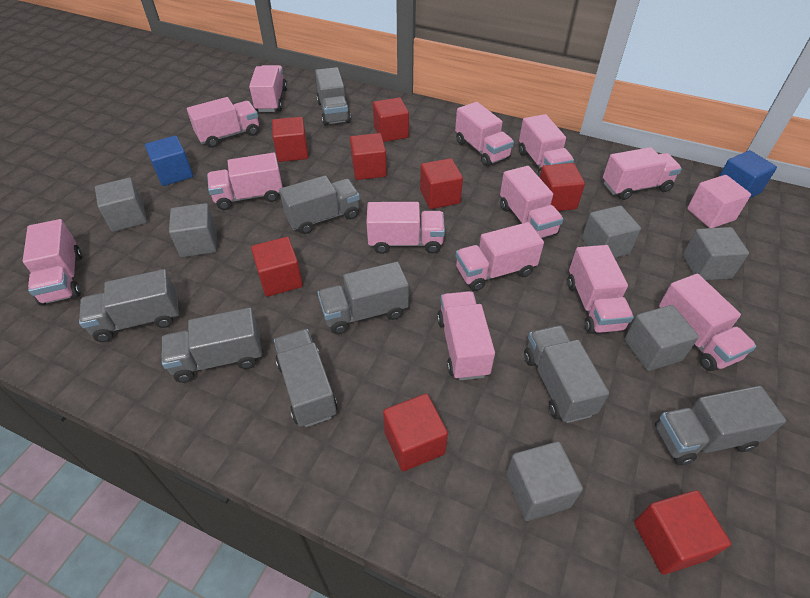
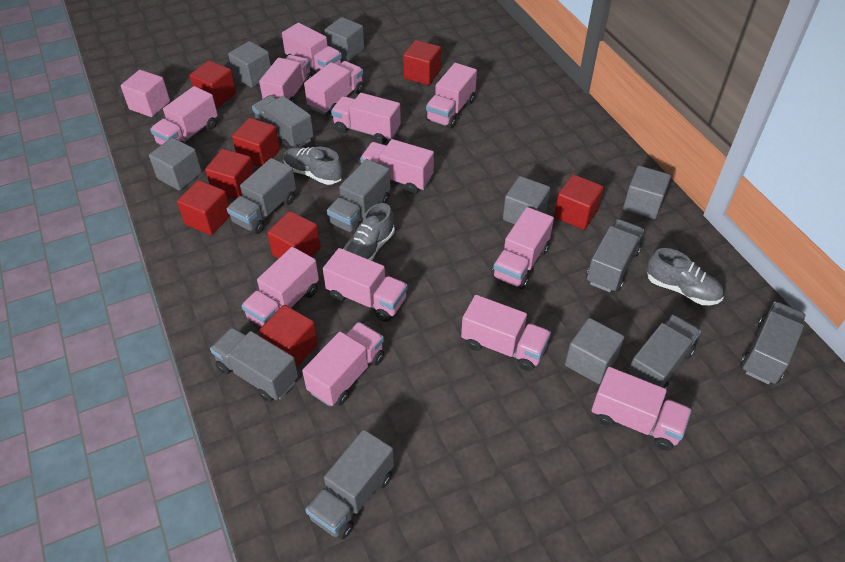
blue cube: 2 -> 0
grey shoe: 0 -> 3

